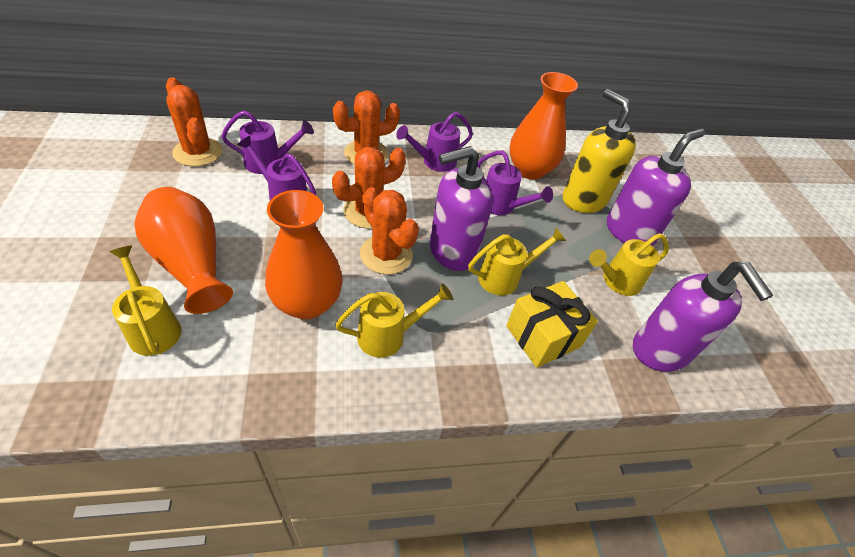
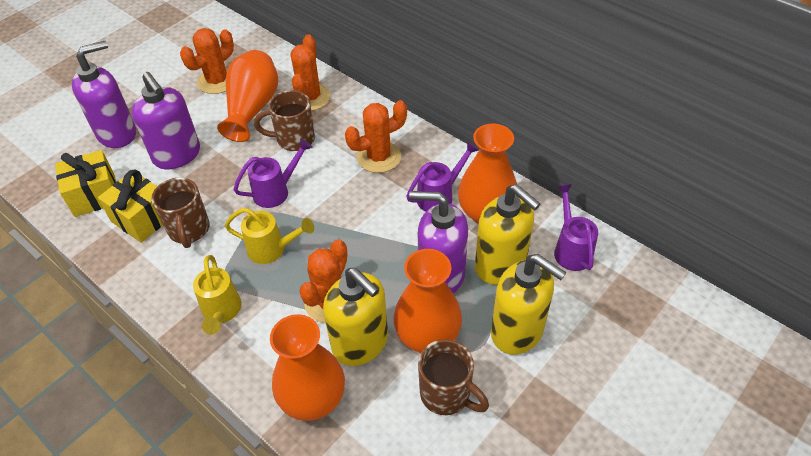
brown mug: 0 -> 3
orange vase: 3 -> 4
purple watering can: 4 -> 3
yellow gift: 1 -> 2
yellow soap dispenser: 1 -> 3
yellow watering can: 4 -> 2

